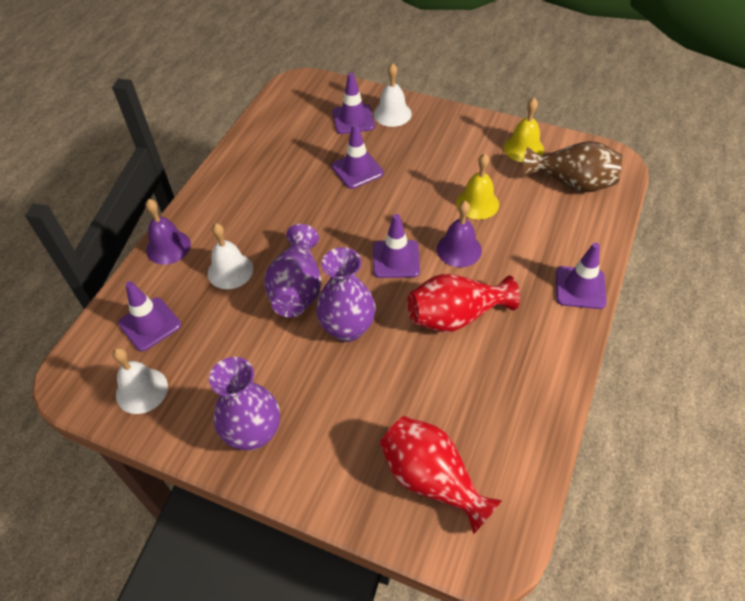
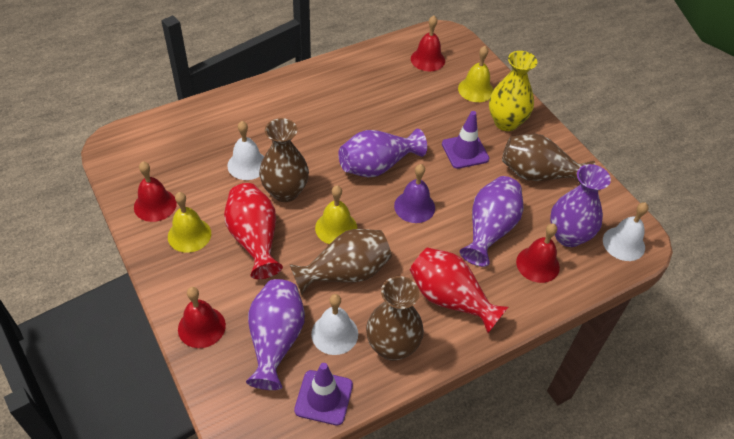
brown vase: 1 -> 4
purple bell: 2 -> 1
purple traffic cone: 5 -> 2
purple vase: 3 -> 4
red bell: 0 -> 4
yellow bell: 2 -> 3
yellow vase: 0 -> 1

